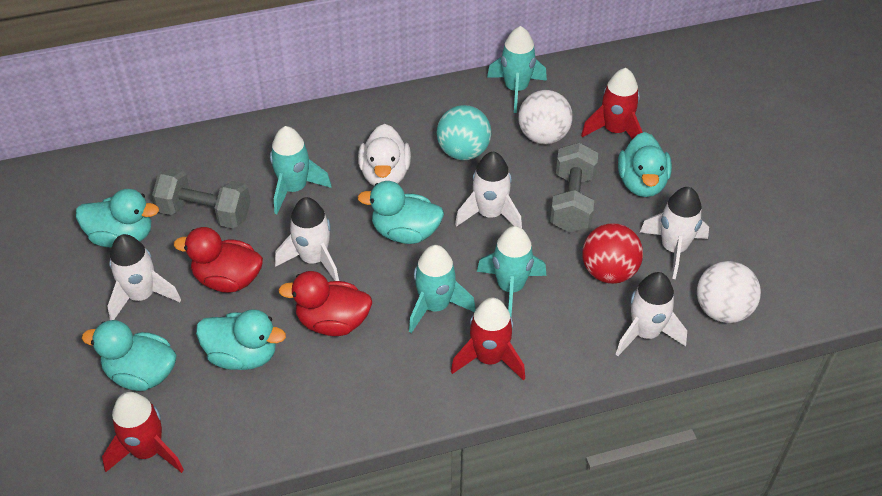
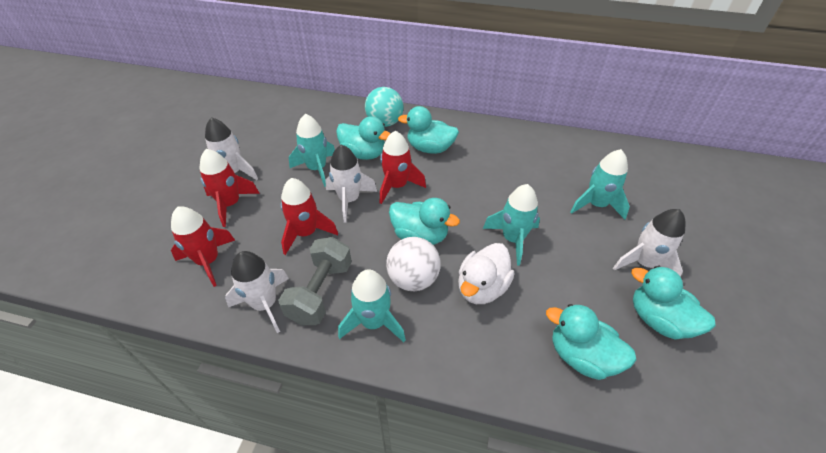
grey dumbbell: 2 -> 1
red ball: 1 -> 0
red duck: 2 -> 0
red rocket: 3 -> 4
white ball: 2 -> 1
white rocket: 5 -> 4

